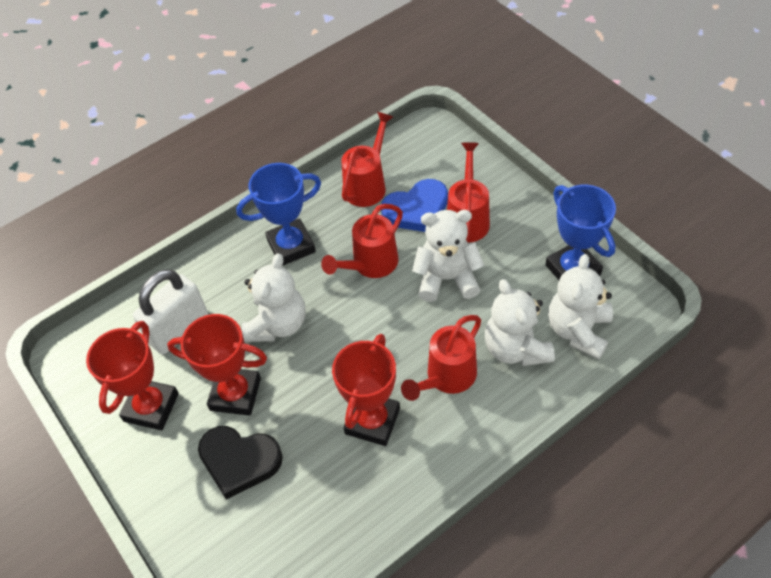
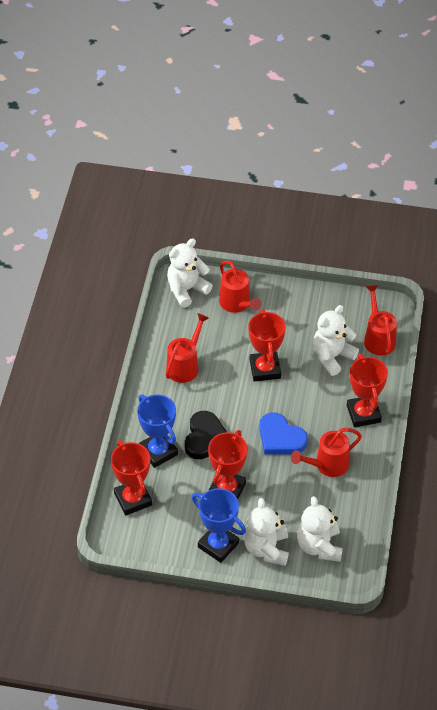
red trophy: 3 -> 4
white padlock: 1 -> 0

